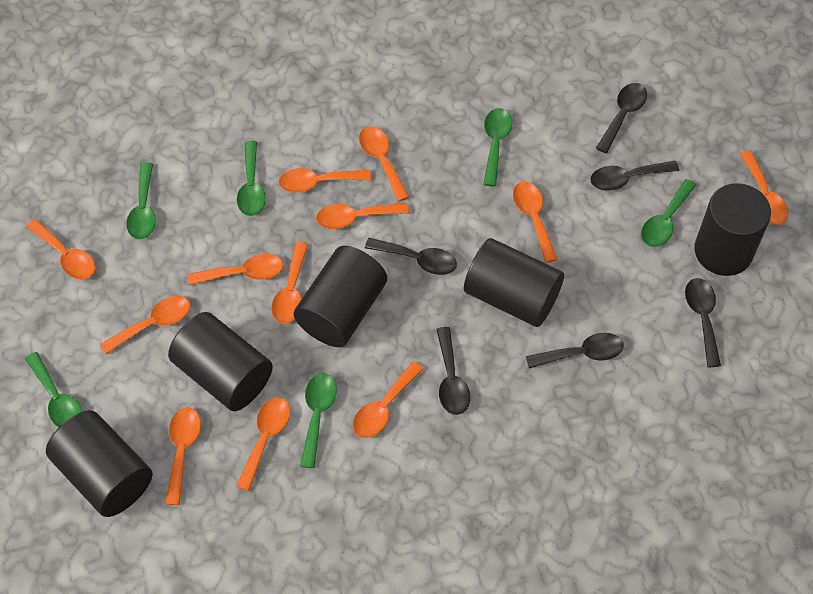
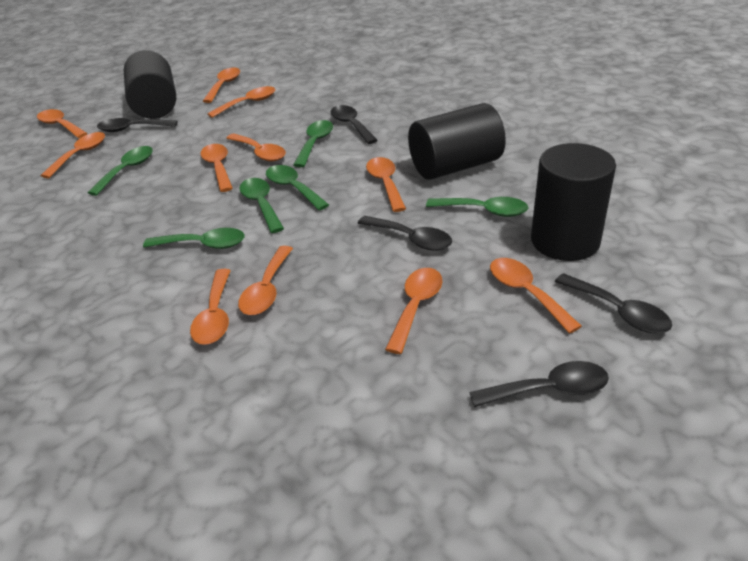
black cylinder: 5 -> 3
black spoon: 6 -> 5
orange spoon: 12 -> 11

